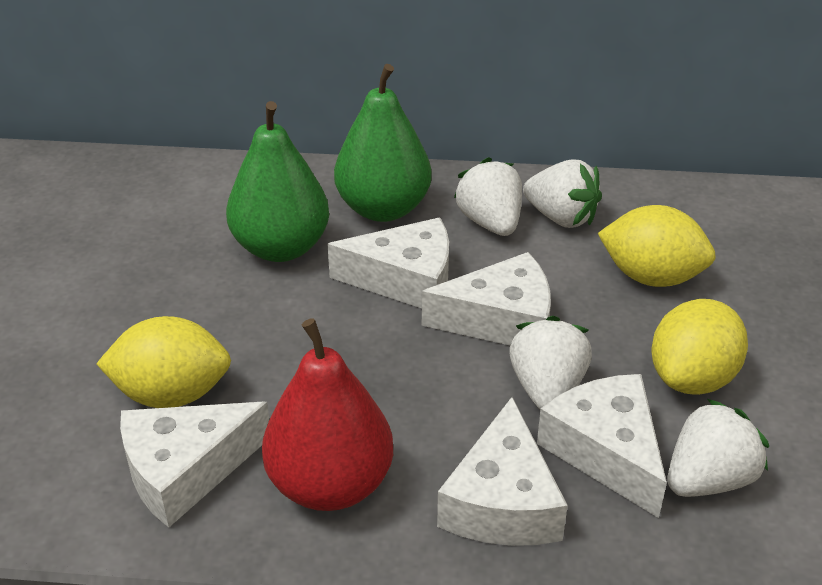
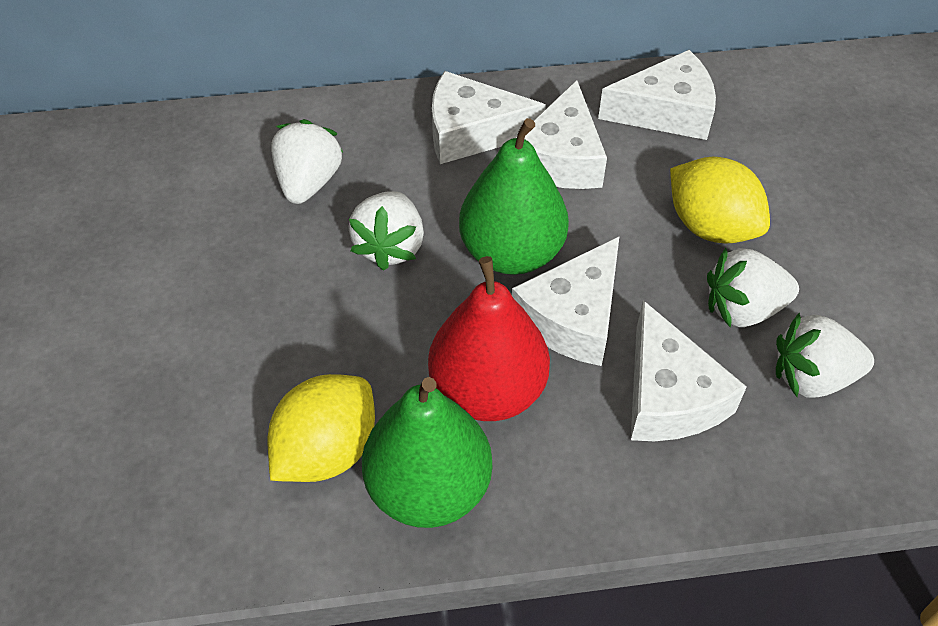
yellow lemon: 3 -> 2

